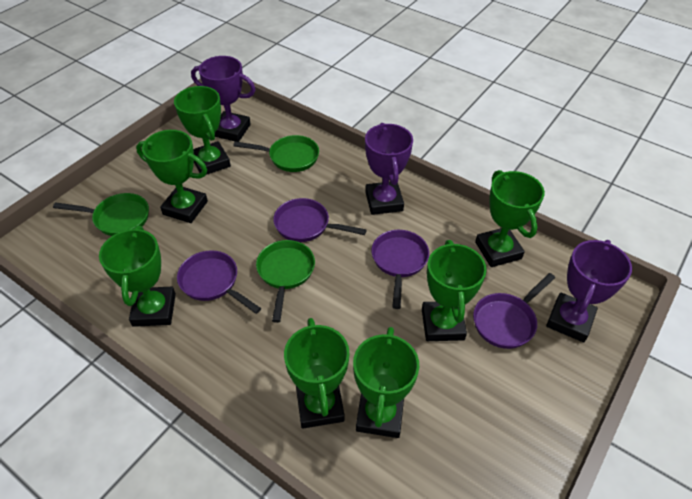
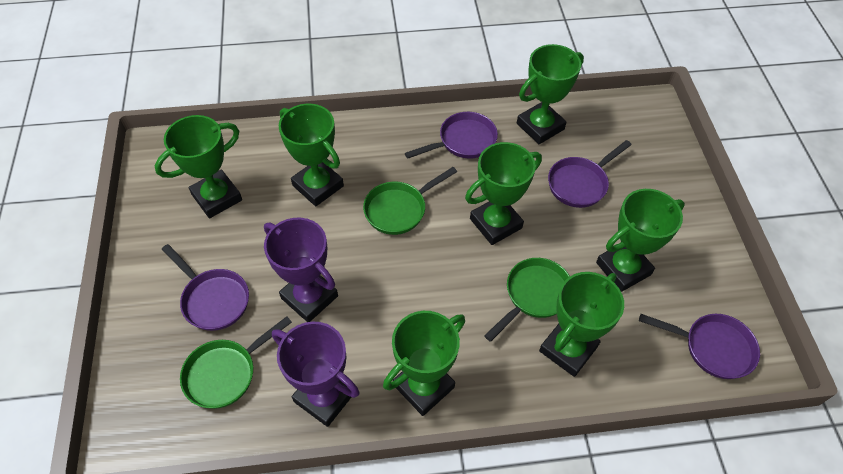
purple trophy: 3 -> 2

